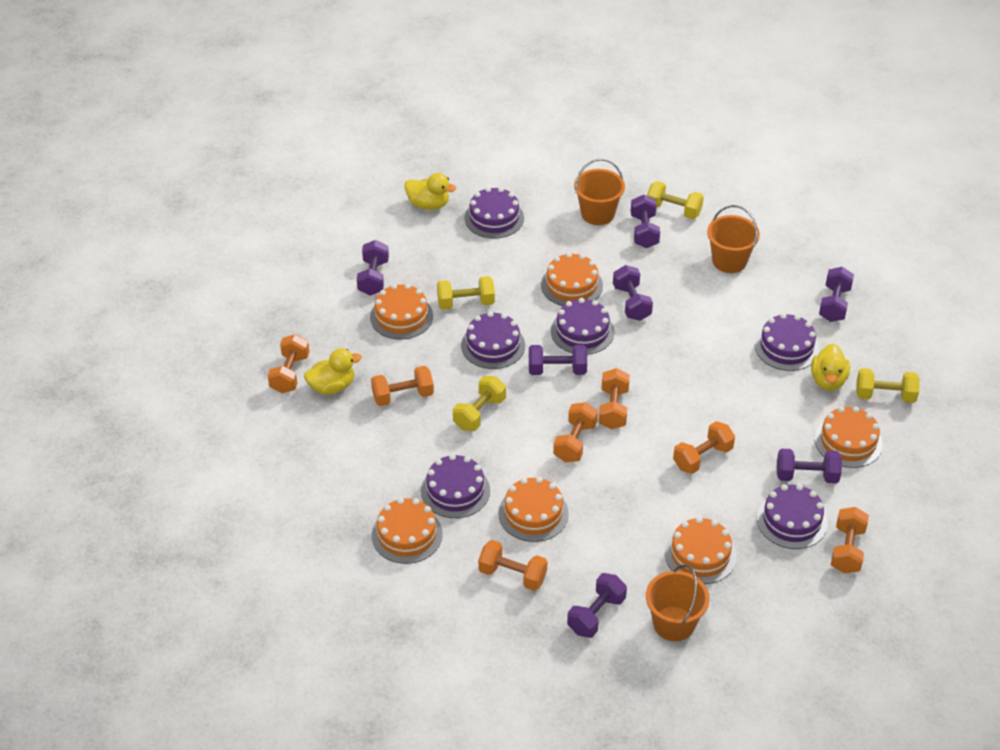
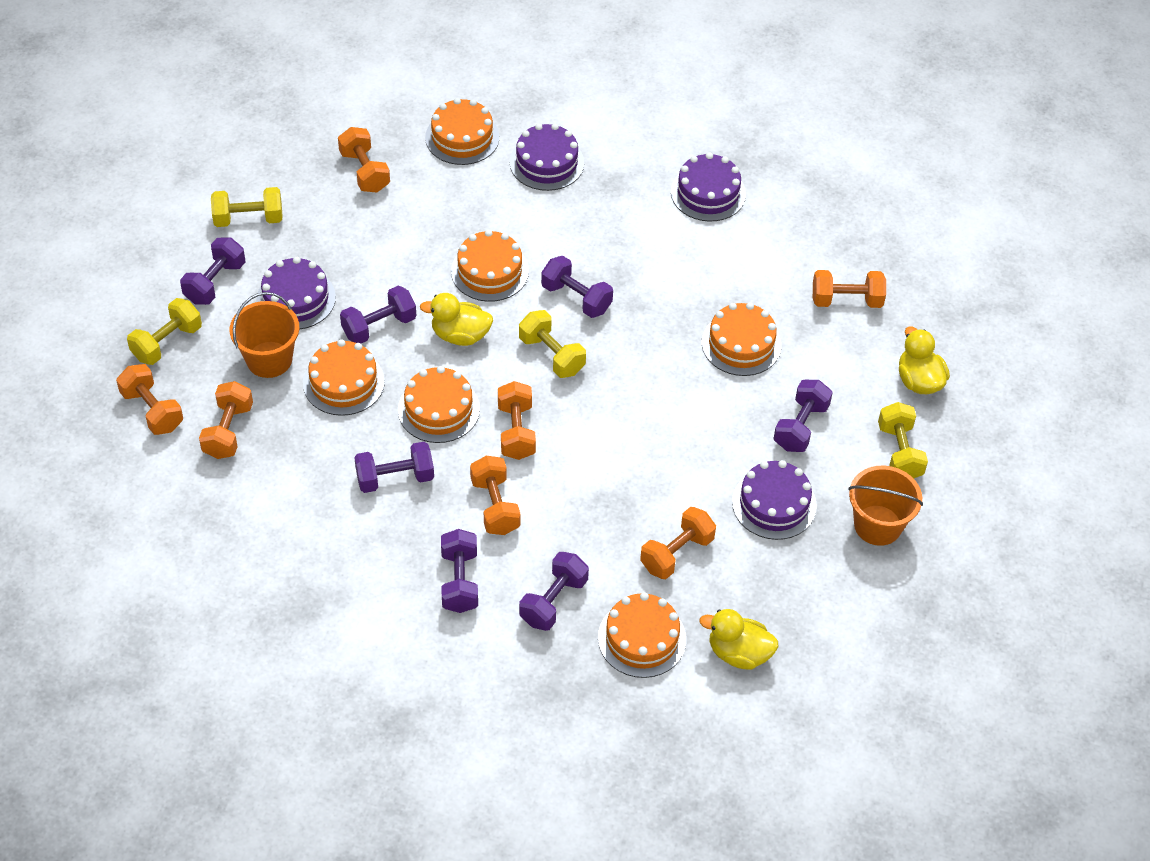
orange bucket: 3 -> 2
purple cake: 6 -> 4

